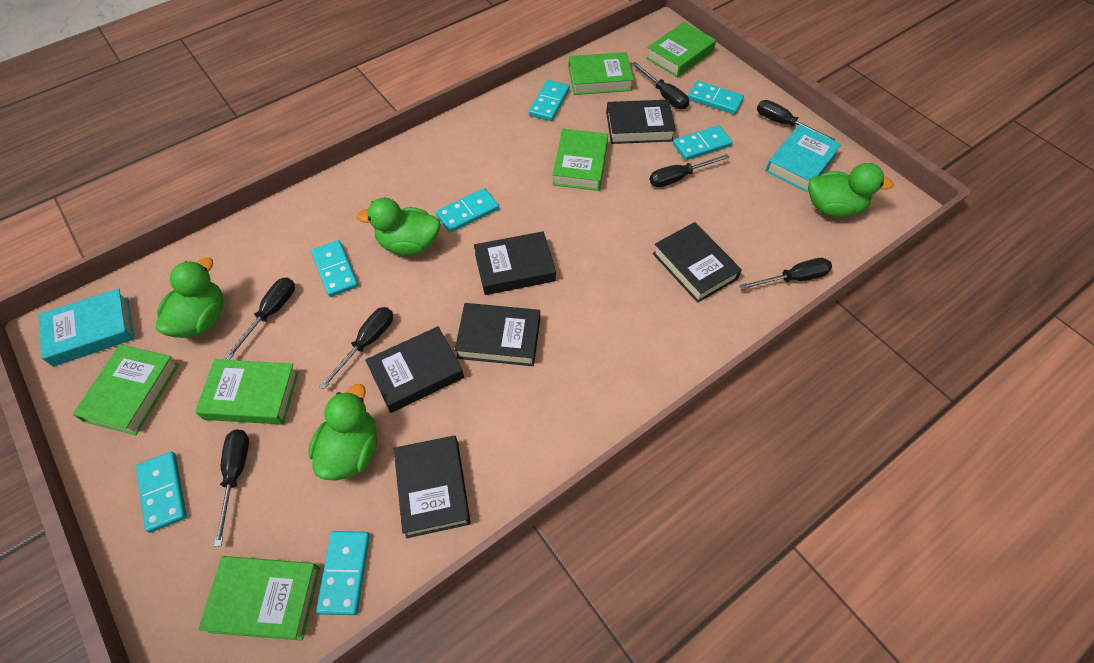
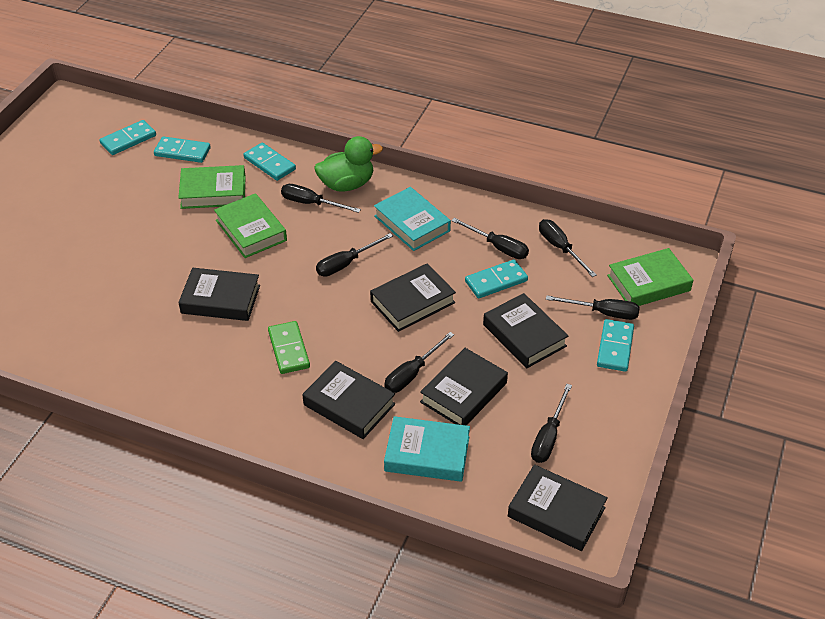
green book: 6 -> 3
green domino: 0 -> 1
green duck: 4 -> 1
turquoise domino: 7 -> 5

